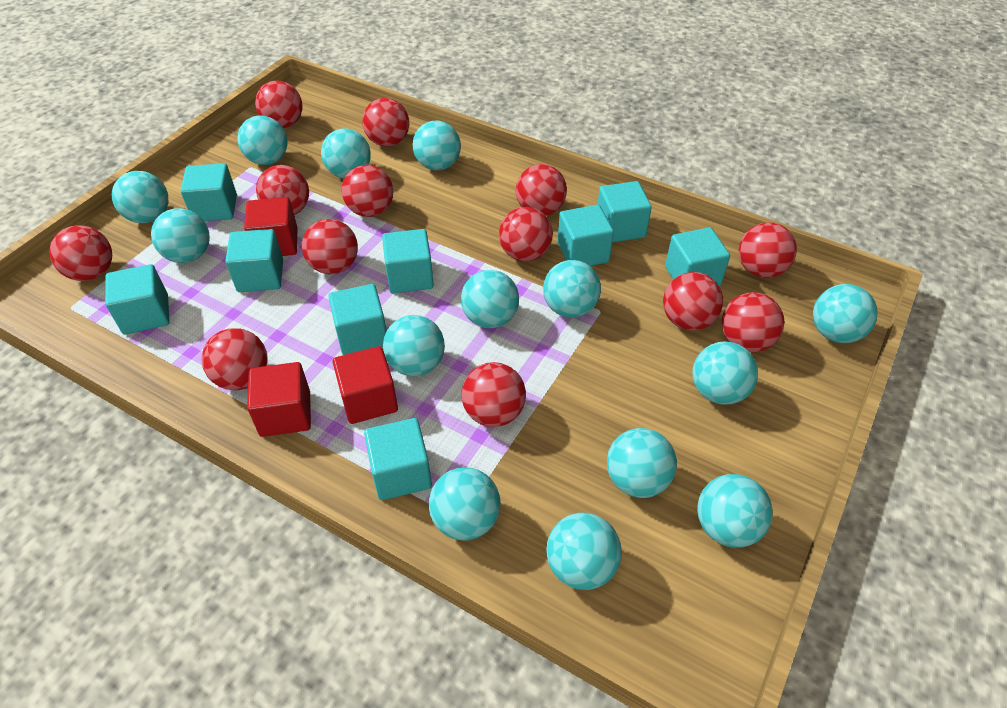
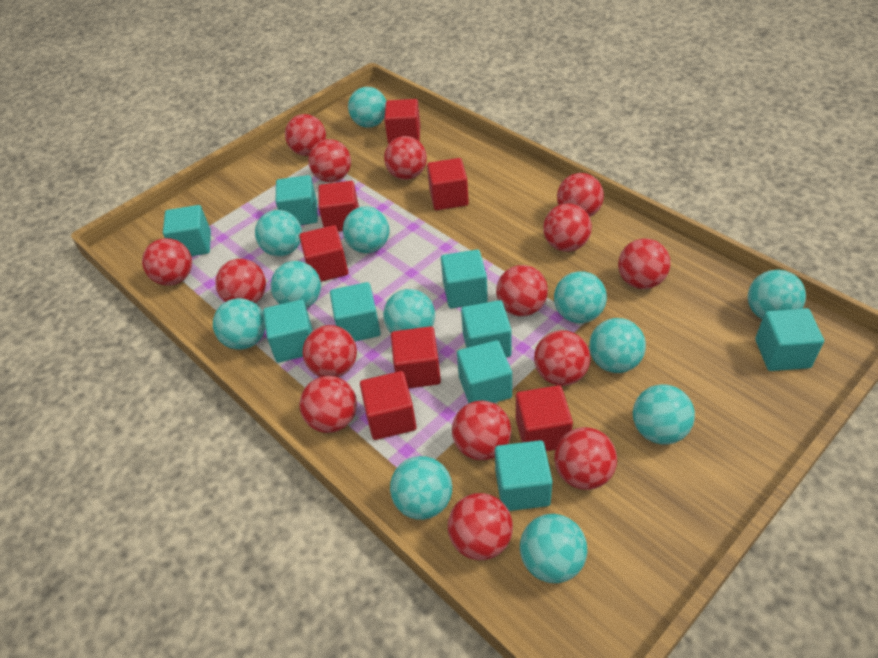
red ball: 13 -> 15
red cube: 3 -> 7
turquoise ball: 14 -> 12

